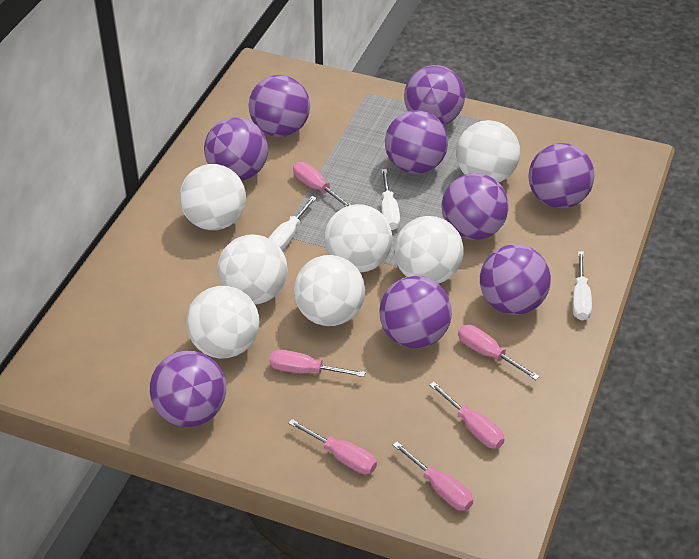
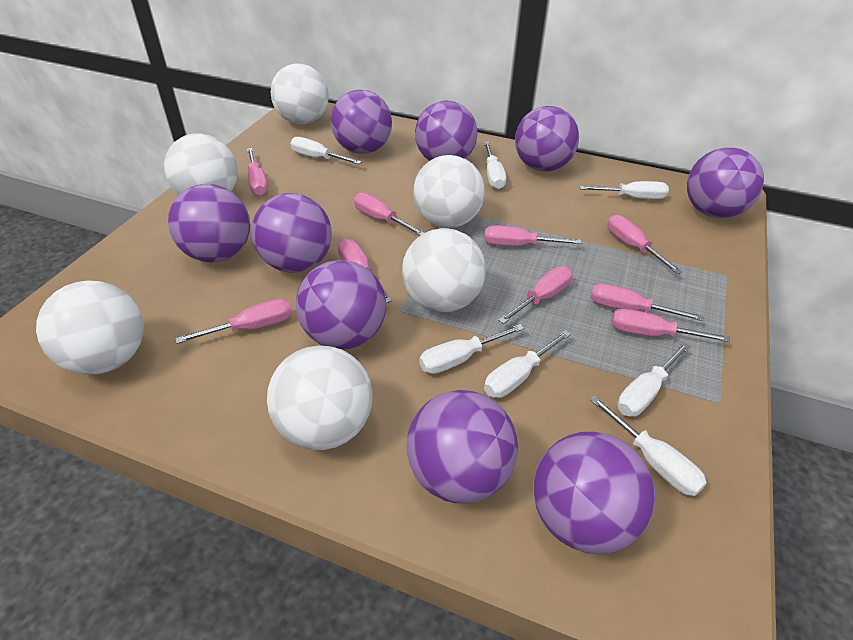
pink screwdriver: 6 -> 9
white ball: 7 -> 6
white screwdriver: 3 -> 7

